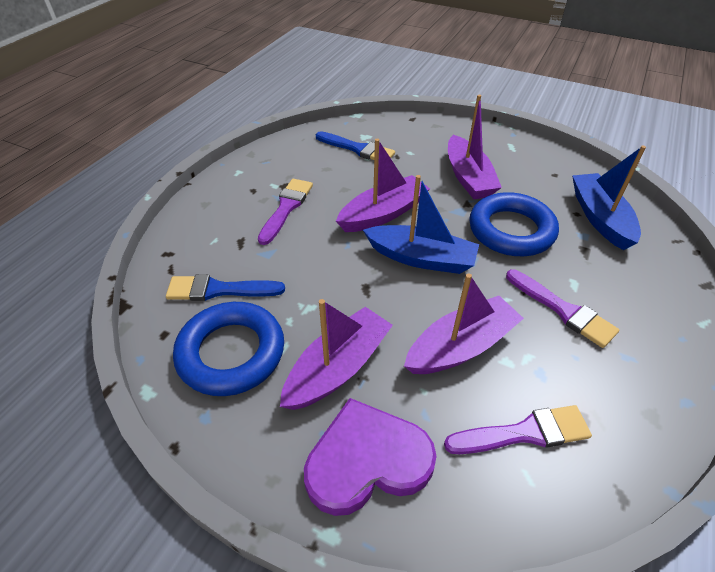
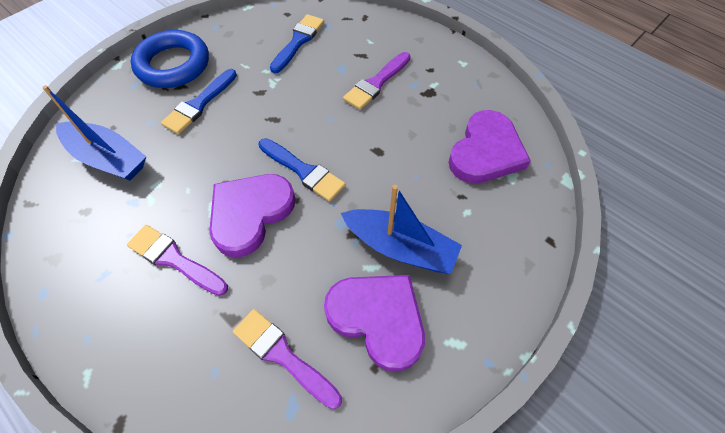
blue brush: 2 -> 3
blue ring: 2 -> 1
purple boat: 4 -> 0
purple heart: 1 -> 3

